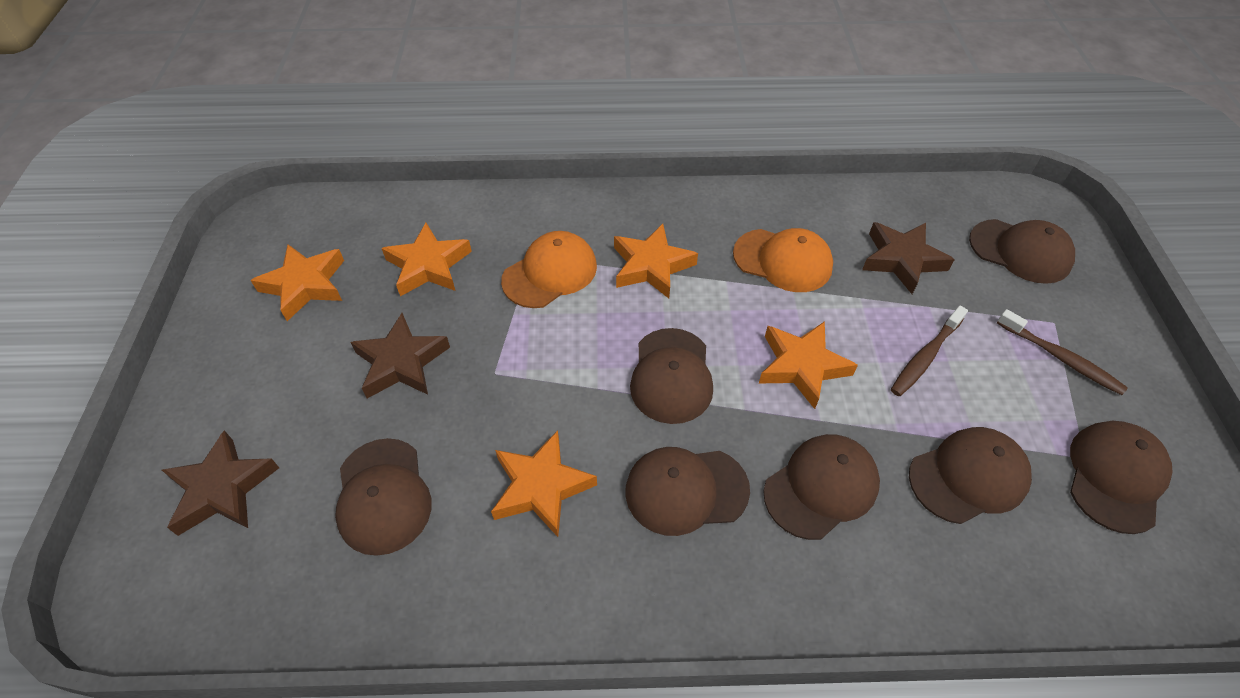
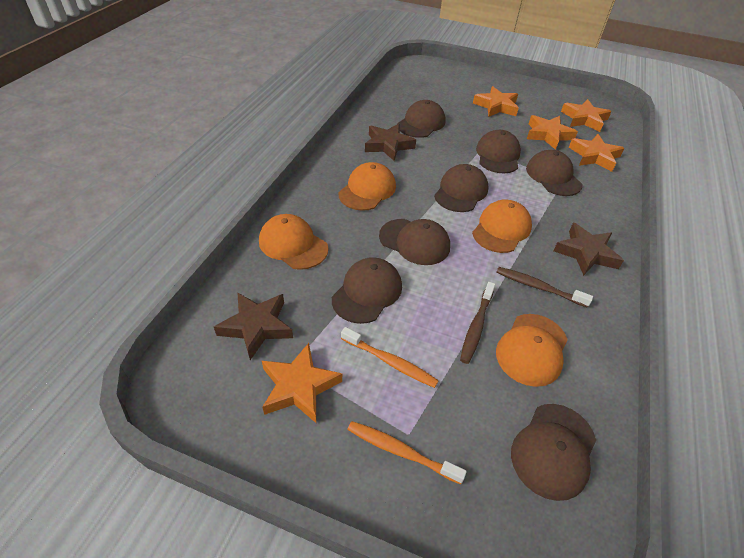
orange cap: 2 -> 4
orange toothbrush: 0 -> 2

